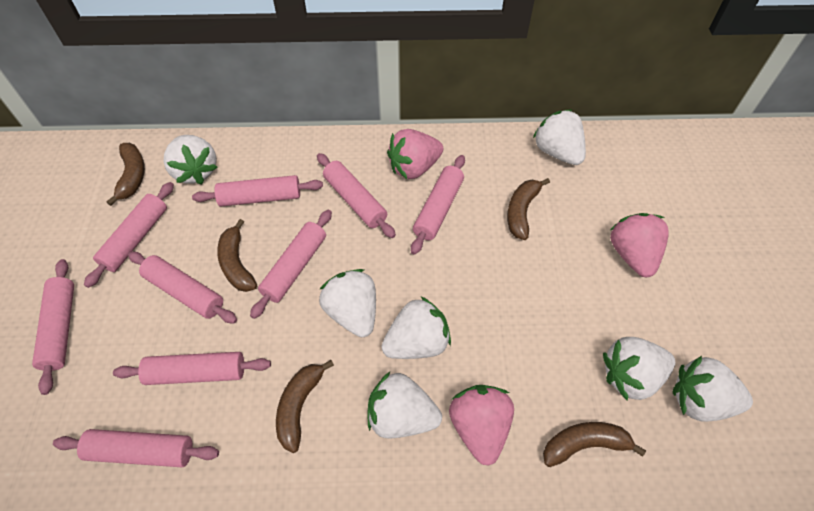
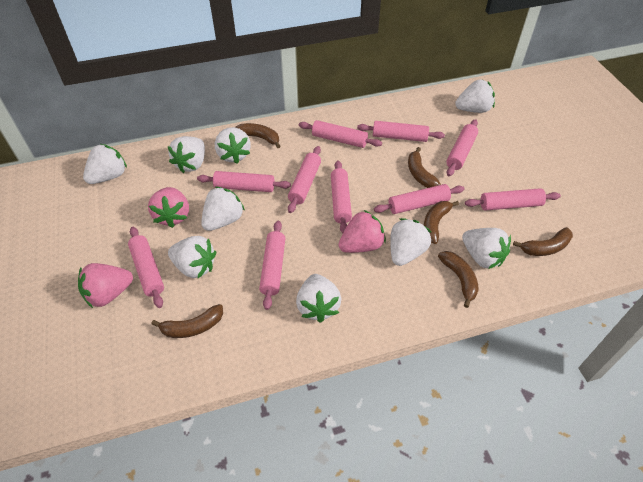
brown banana: 5 -> 6
pink rolling pin: 9 -> 10
white strawberry: 7 -> 9

